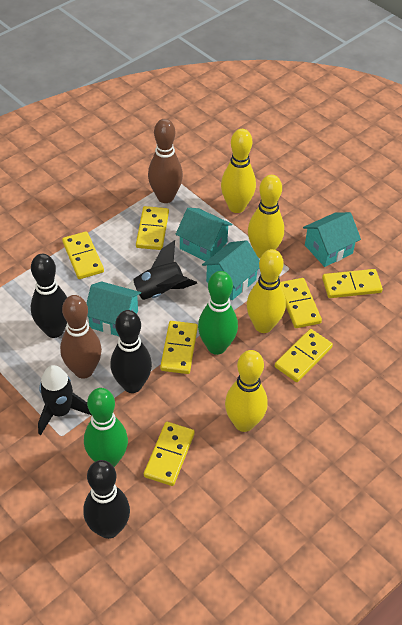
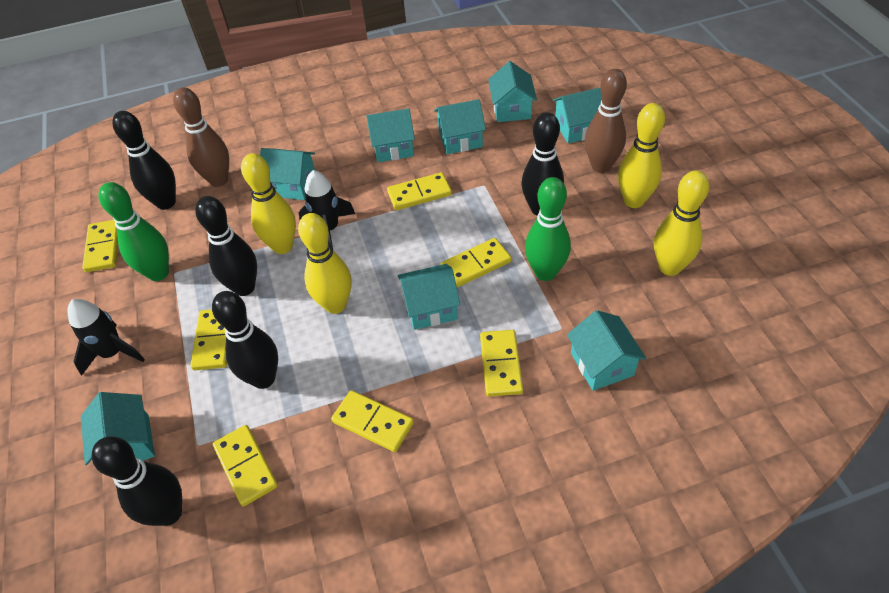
black bowling pin: 3 -> 5
turquoise house: 4 -> 8

